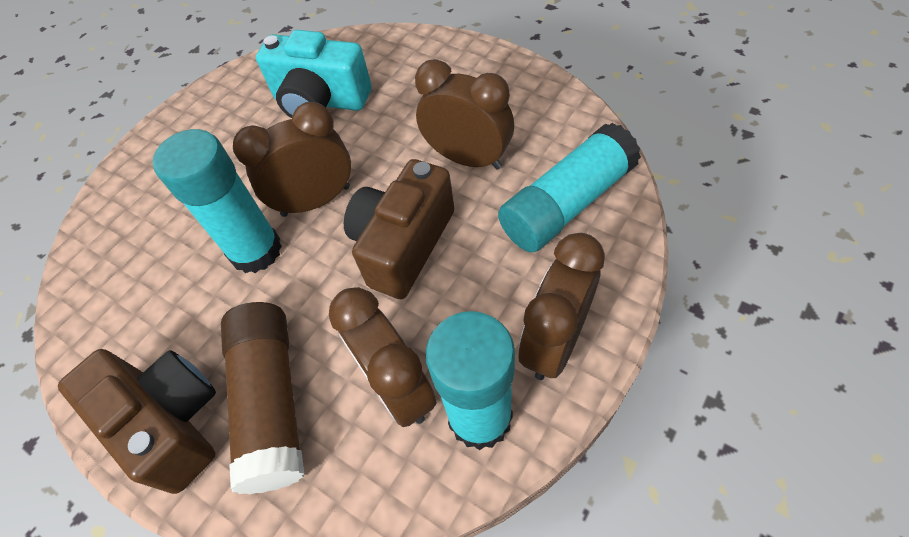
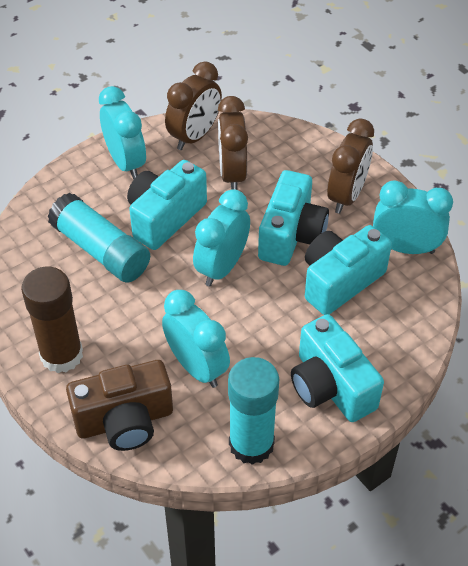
brown camera: 2 -> 1
brown clock: 4 -> 3
turquoise camera: 1 -> 4
turquoise clock: 0 -> 4
turquoise glue stick: 3 -> 2

